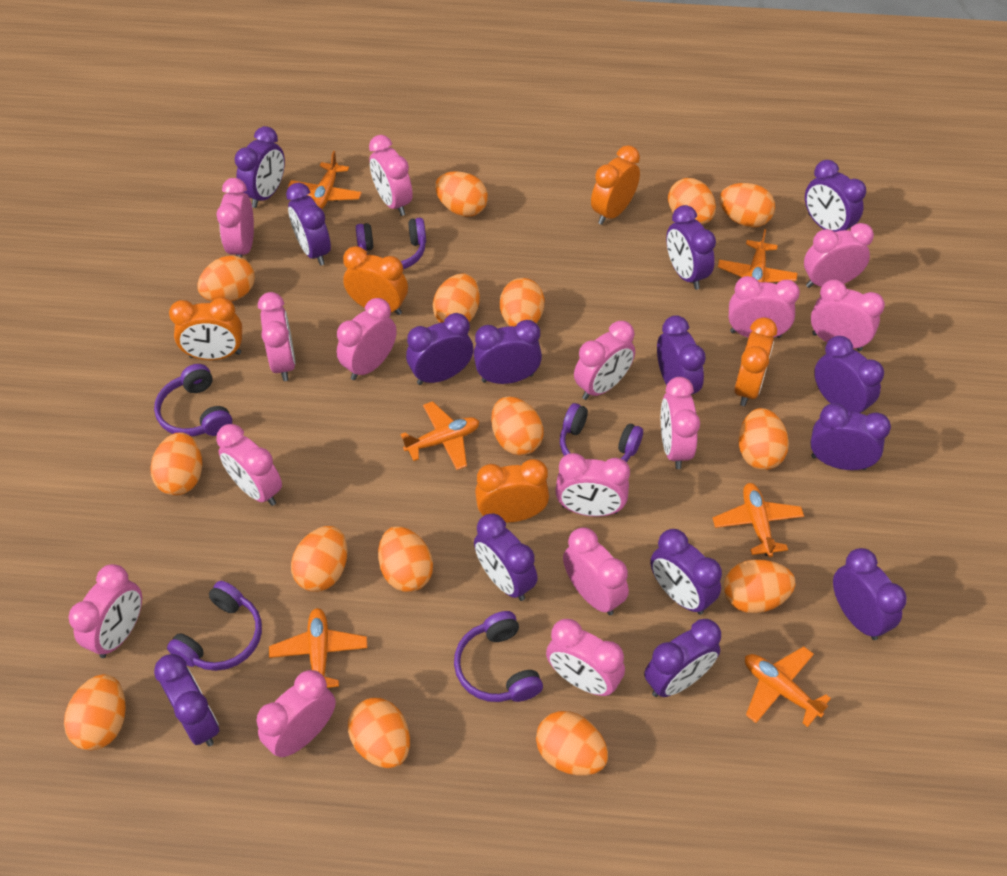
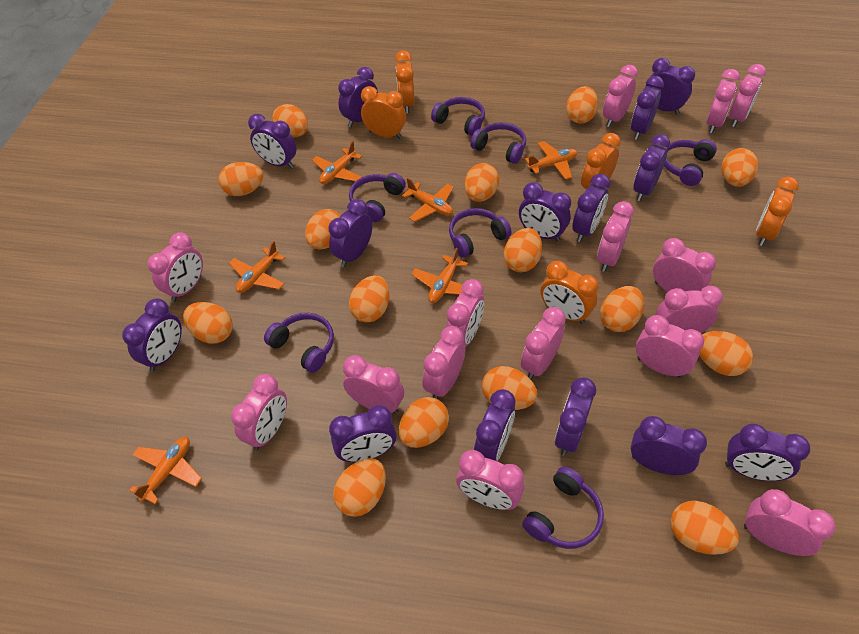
purple headphones: 5 -> 7

